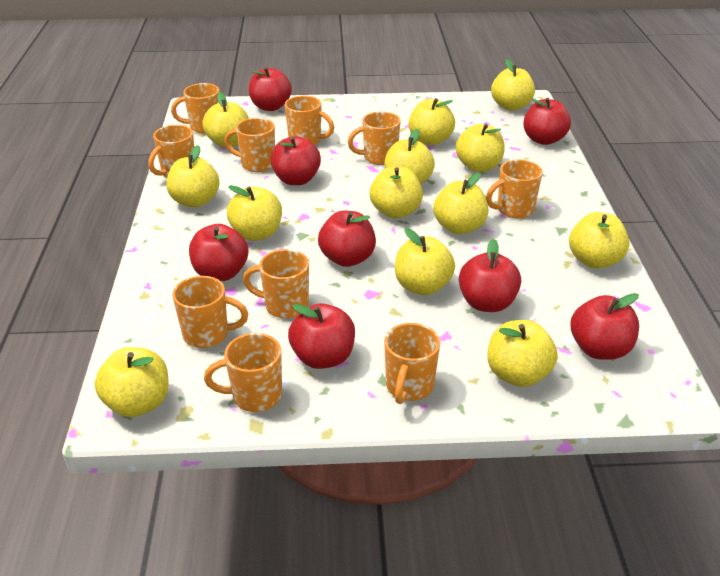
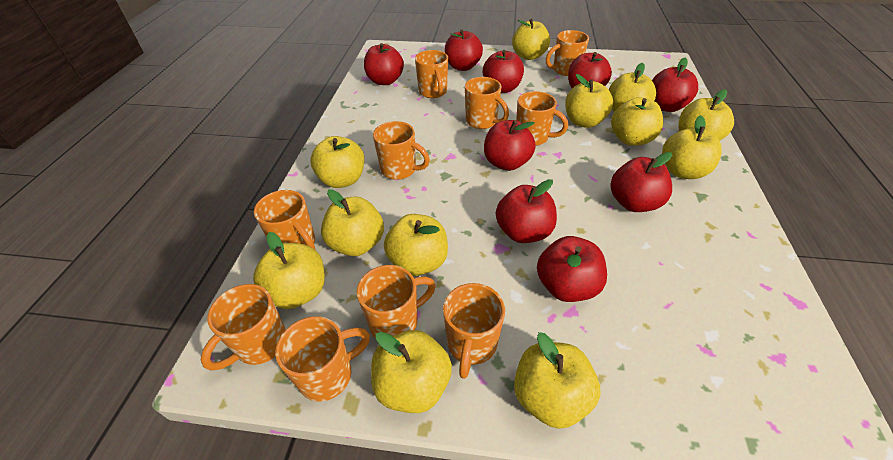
red apple: 8 -> 9
yellow apple: 13 -> 12

